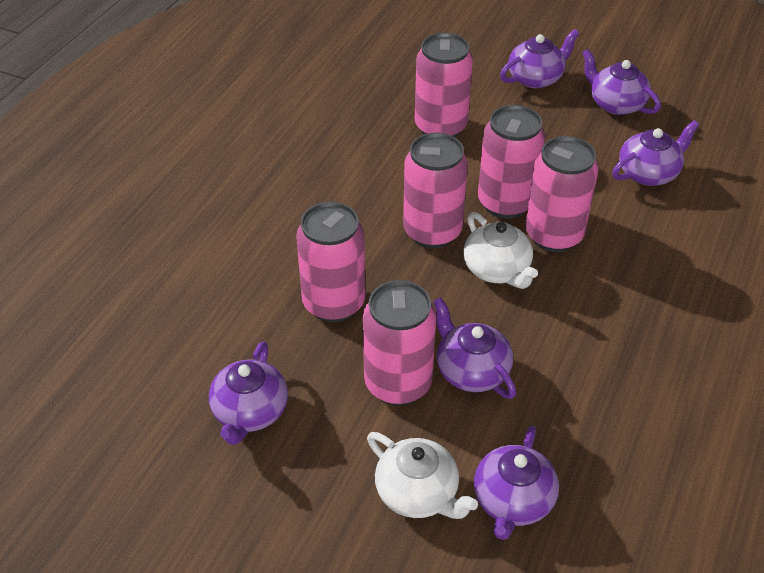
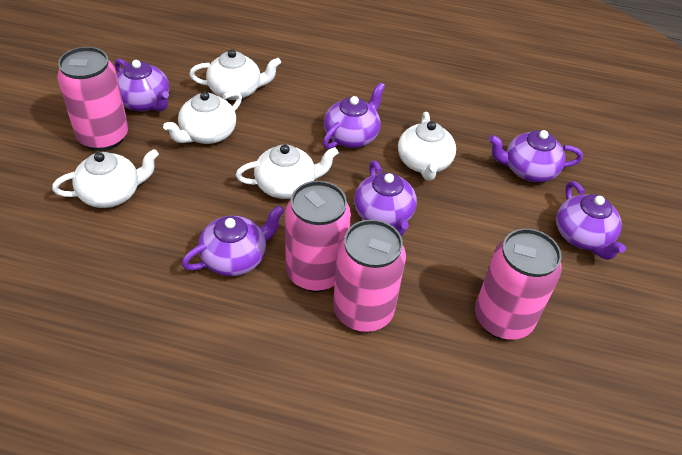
pink can: 6 -> 4
white teapot: 2 -> 5

